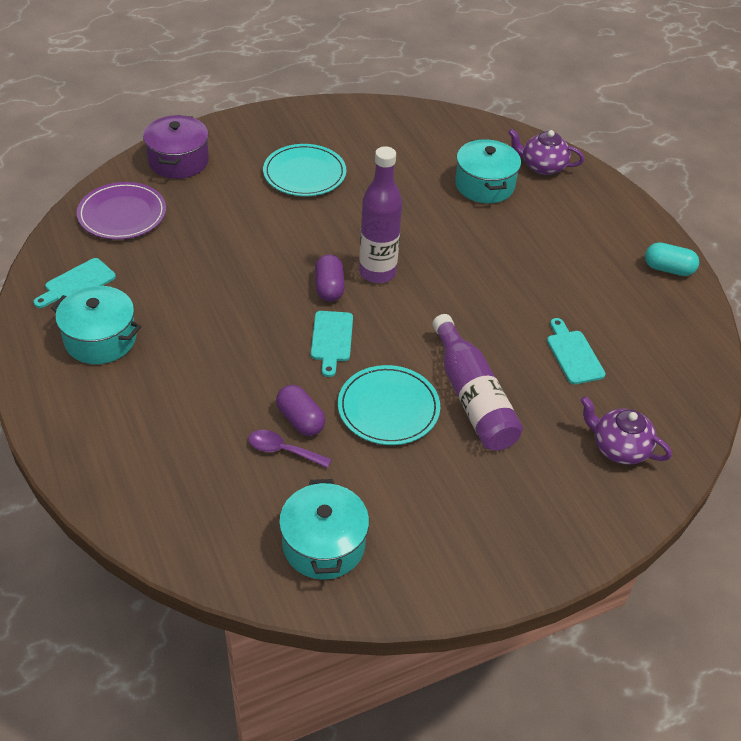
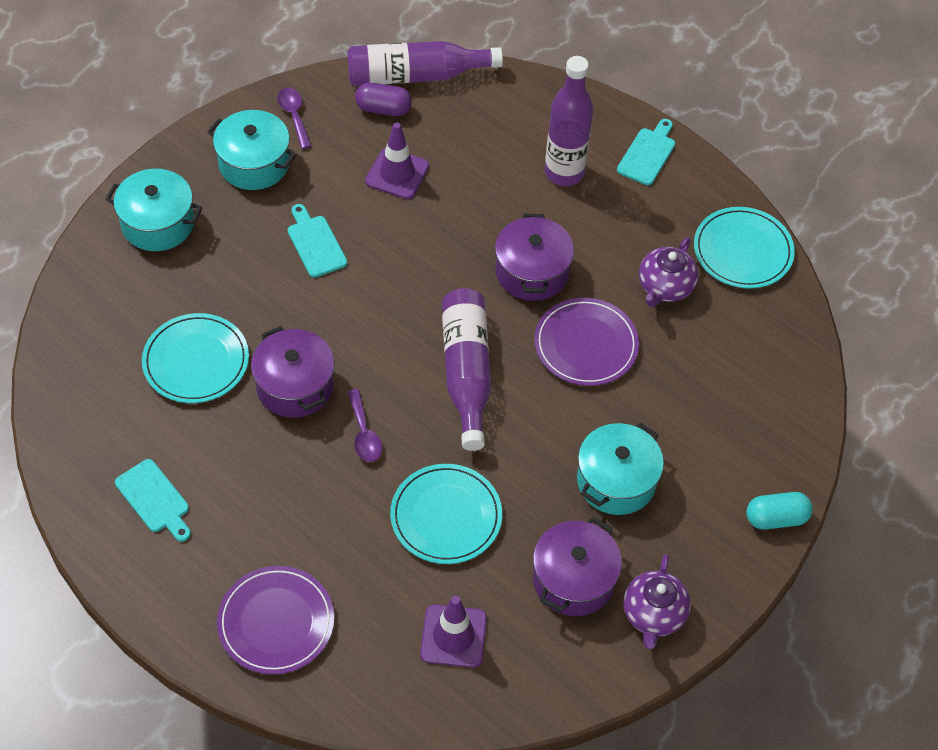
purple bottle: 2 -> 3
purple capsule: 2 -> 1
purple plate: 1 -> 2
purple pot: 1 -> 3
purple spoon: 1 -> 2
purple traffic cone: 0 -> 2
turquoise plate: 2 -> 3

